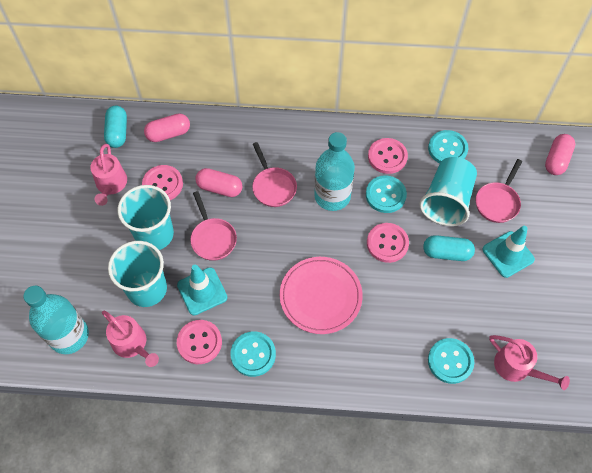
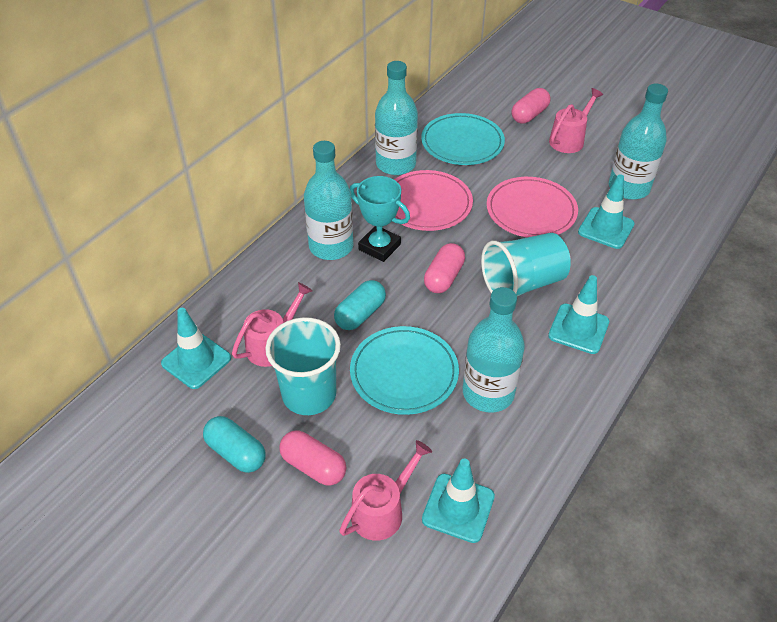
pink button: 4 -> 0
pink pan: 3 -> 0
pink plate: 1 -> 2
turquoise bottle: 2 -> 4
turquoise button: 4 -> 0
turquoise cup: 3 -> 2
turquoise plate: 0 -> 2
turquoise traffic cone: 2 -> 4
turquoise trophy: 0 -> 1

